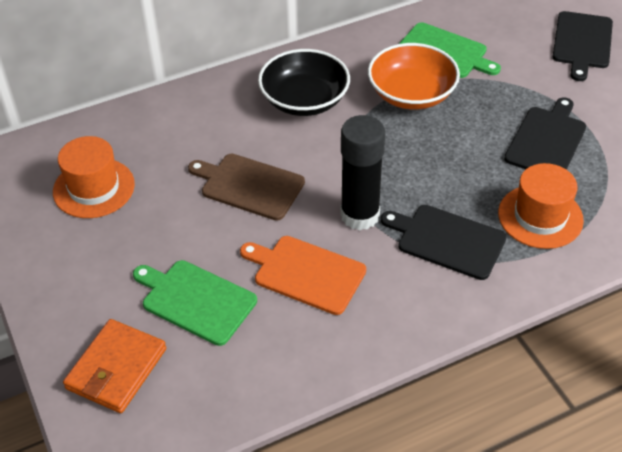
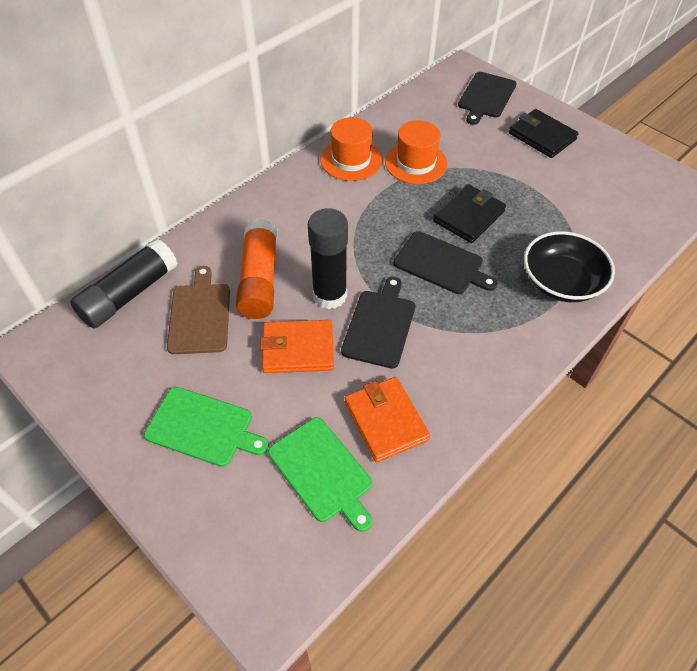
black glue stick: 1 -> 2
black wallet: 0 -> 2
orange bowl: 1 -> 0
orange cutting board: 1 -> 0
orange glue stick: 0 -> 1
orange wallet: 1 -> 2

